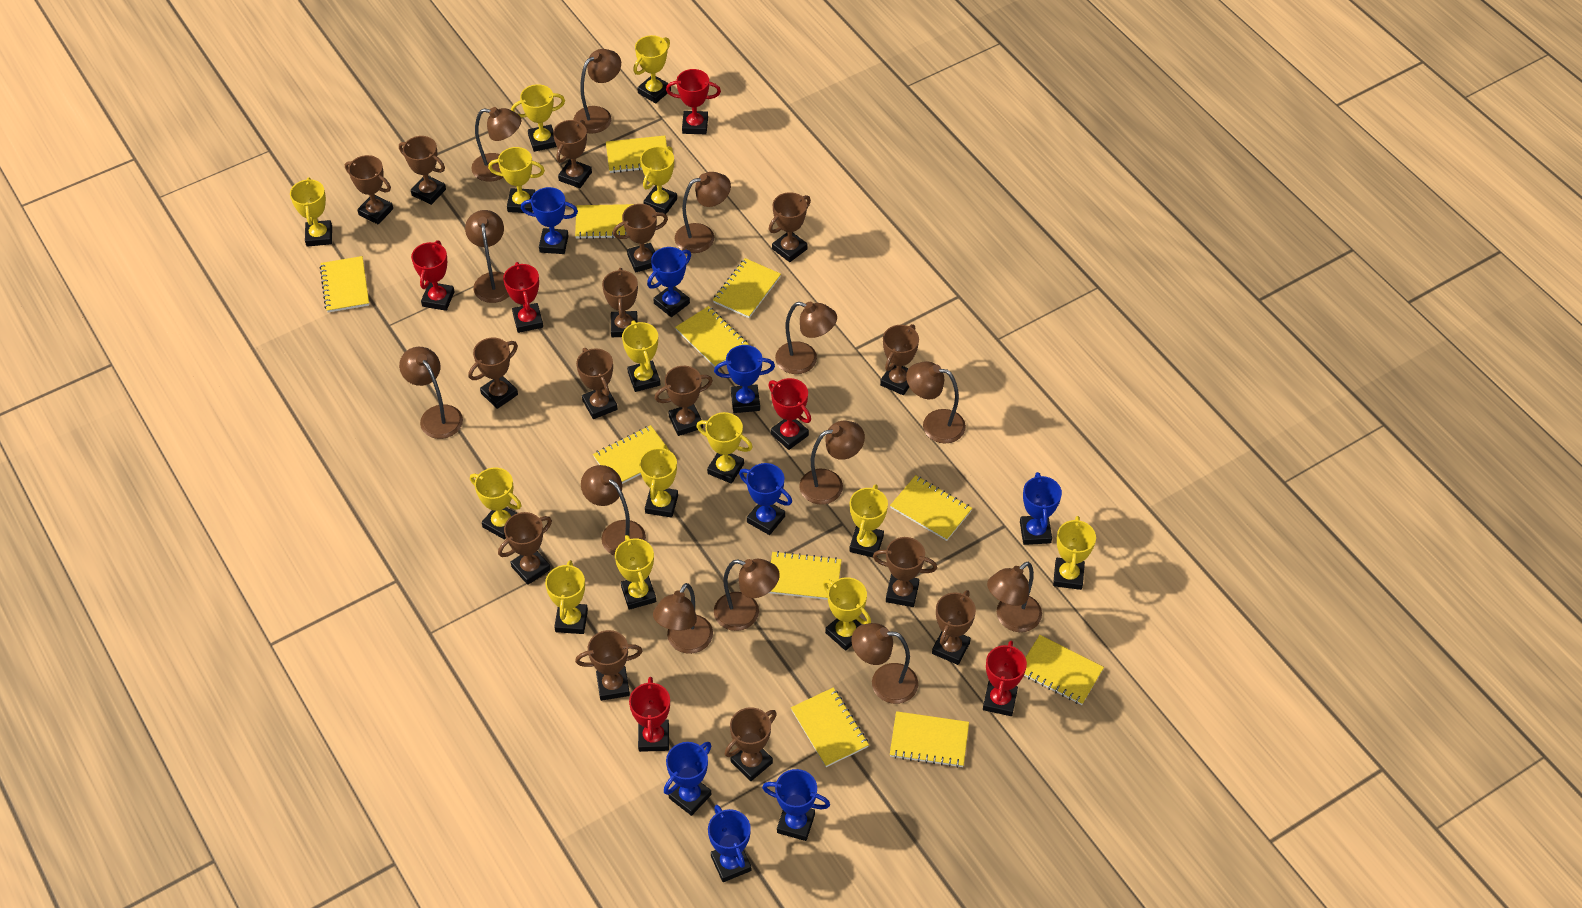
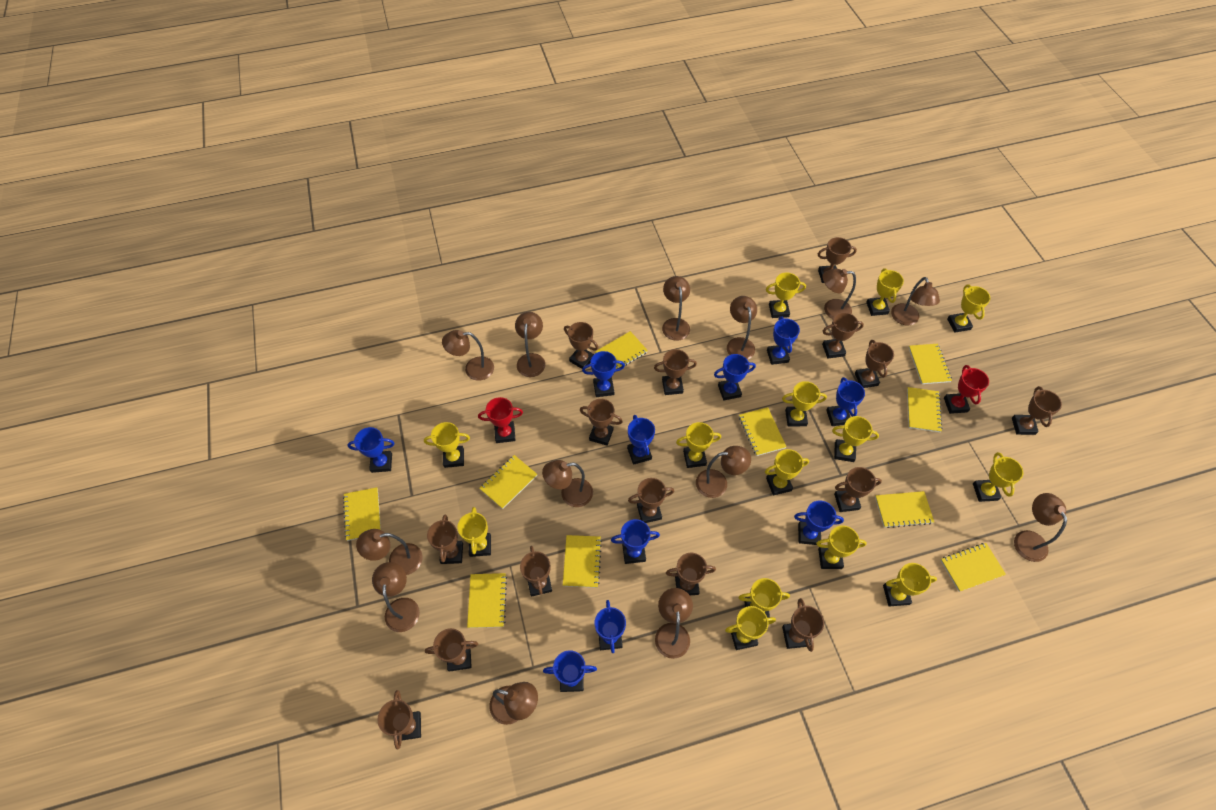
blue trophy: 8 -> 10
red trophy: 6 -> 2
yellow notebook: 11 -> 10

